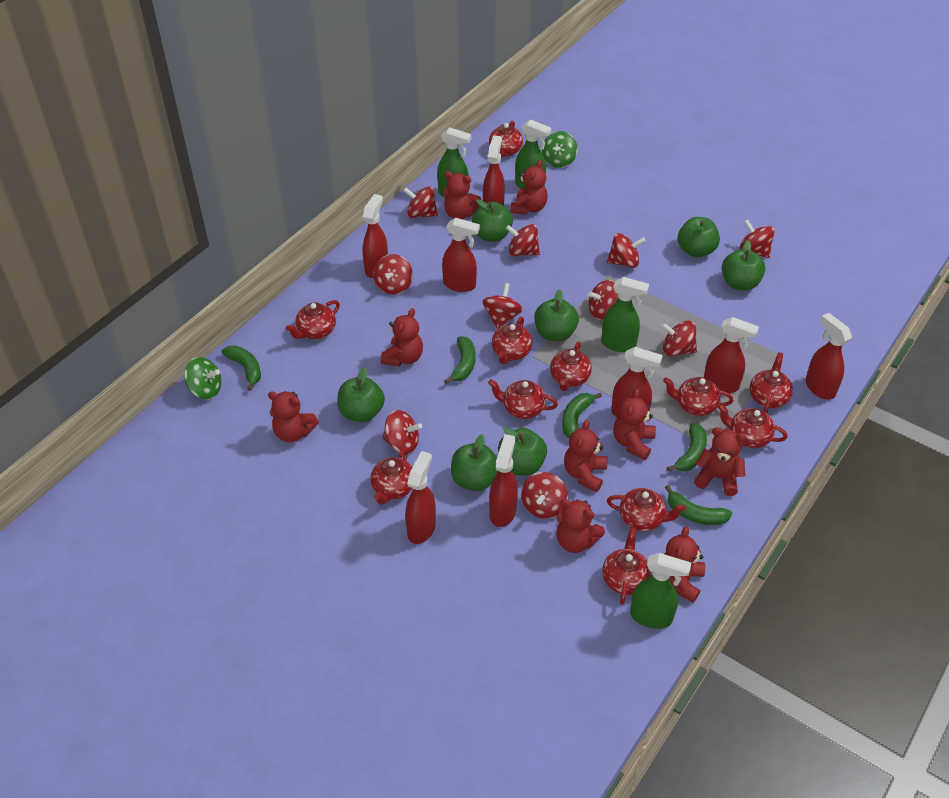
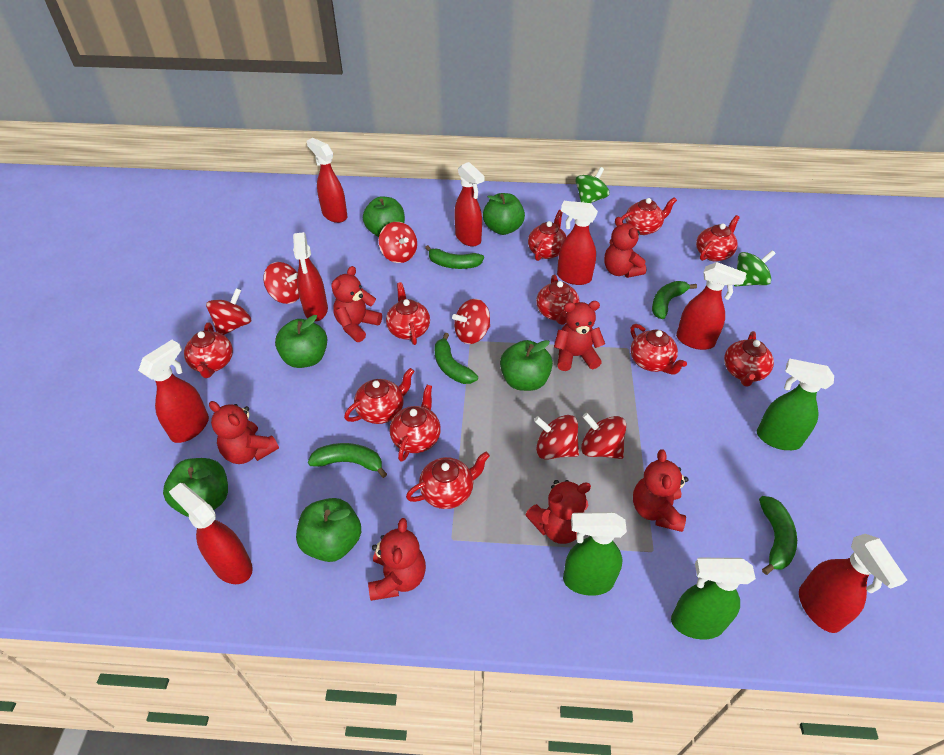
green apple: 7 -> 6
green spray bottle: 4 -> 3
red spinning top: 10 -> 6
red teddy bear: 9 -> 7

